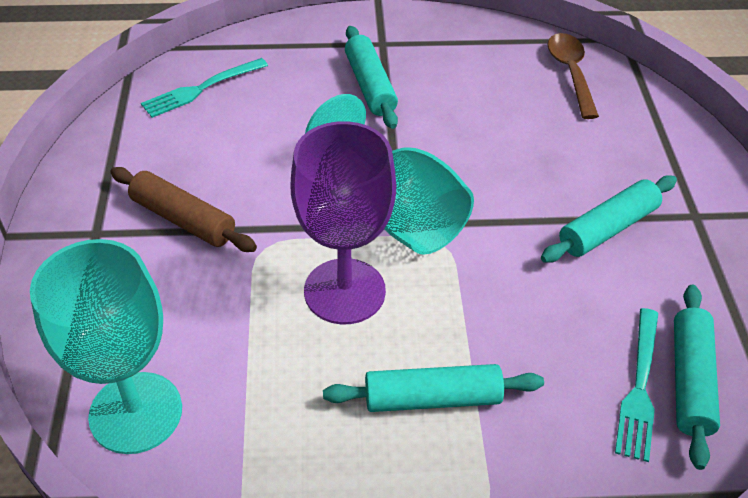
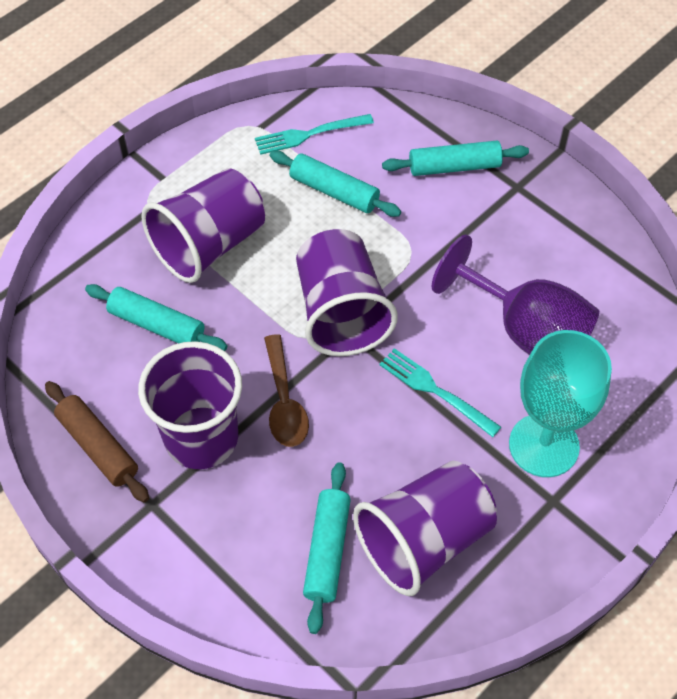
purple cup: 0 -> 4
turquoise goblet: 2 -> 1

